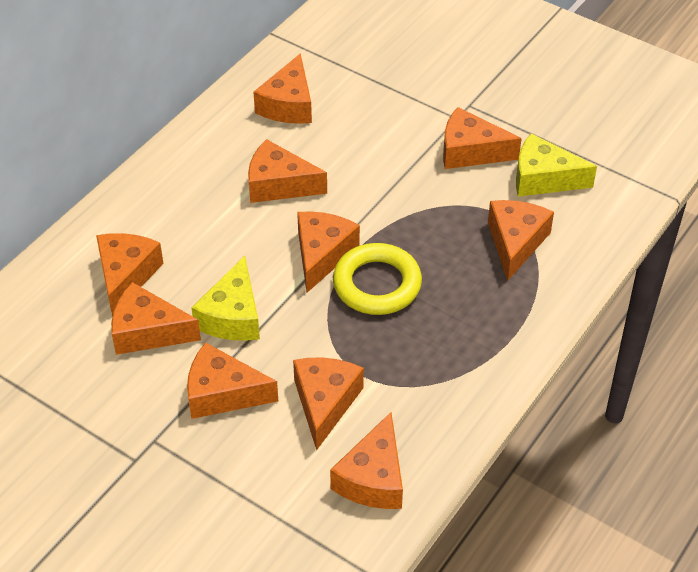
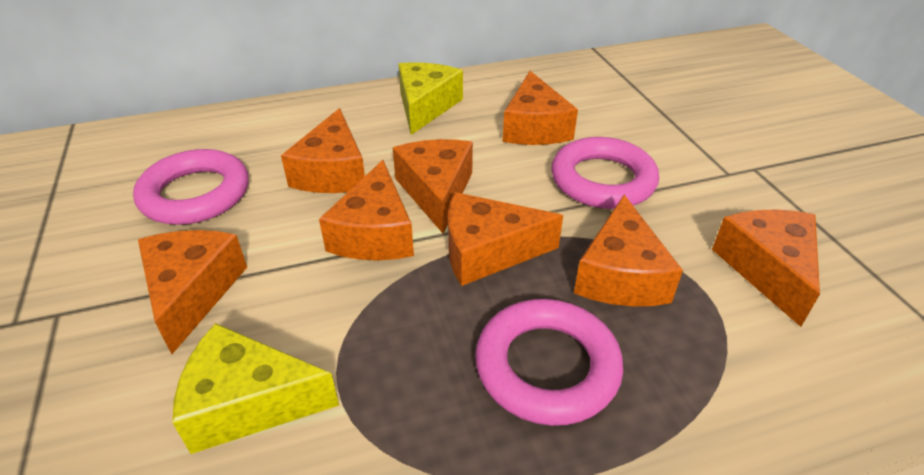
orange cheese: 10 -> 8
pink ring: 0 -> 3
yellow ring: 1 -> 0

